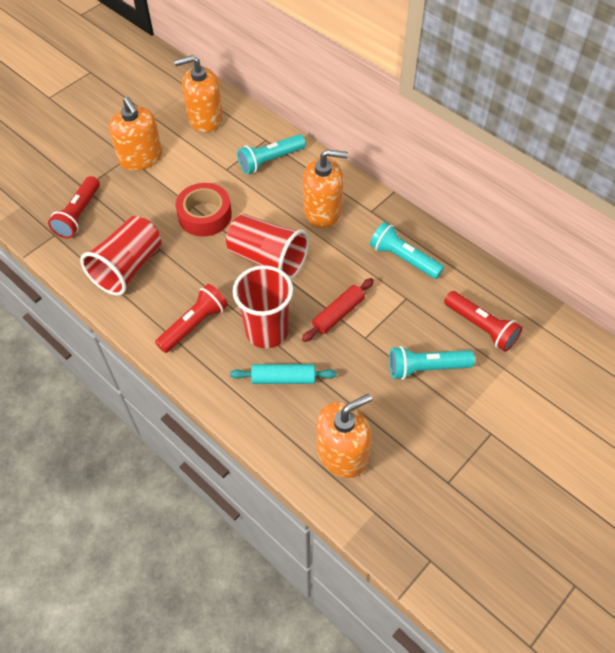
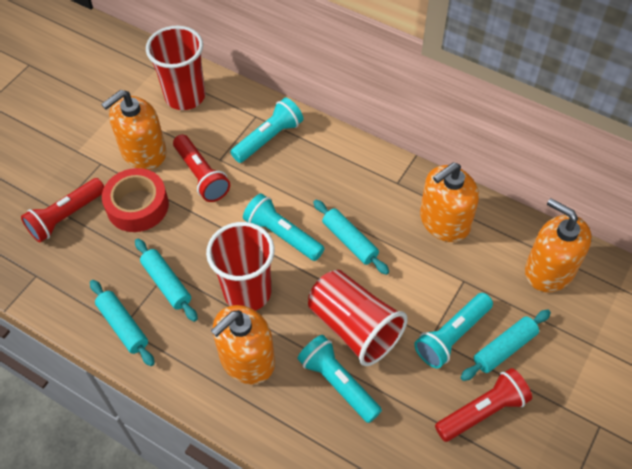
red rolling pin: 1 -> 0
turquoise flashlight: 3 -> 4
turquoise rolling pin: 1 -> 4

